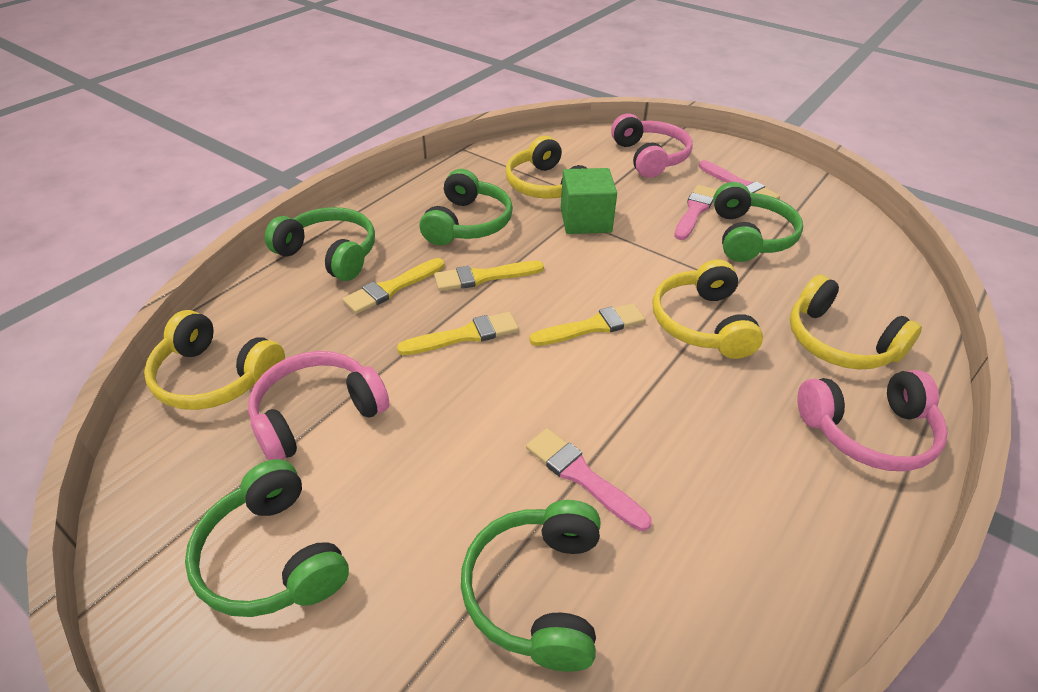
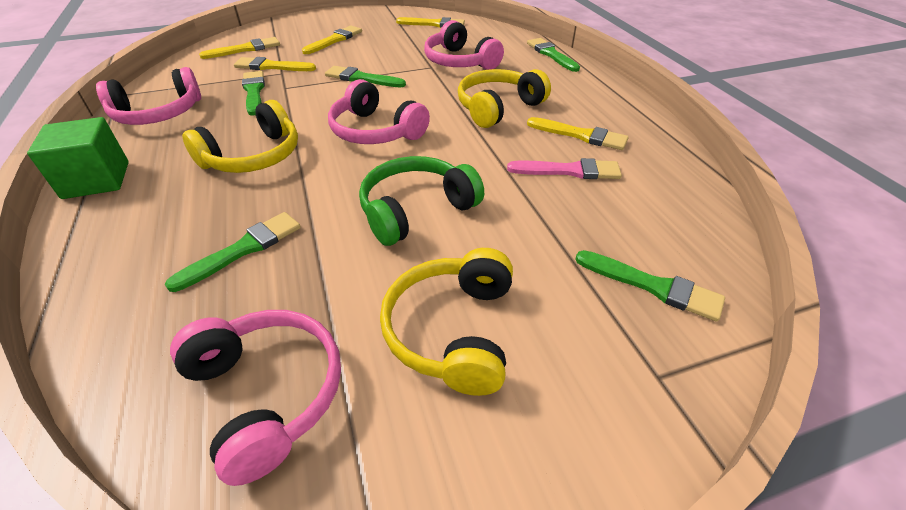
green brush: 0 -> 5
green headphones: 5 -> 1
pink brush: 3 -> 1
pink headphones: 3 -> 4
yellow brush: 4 -> 5
yellow headphones: 4 -> 3

